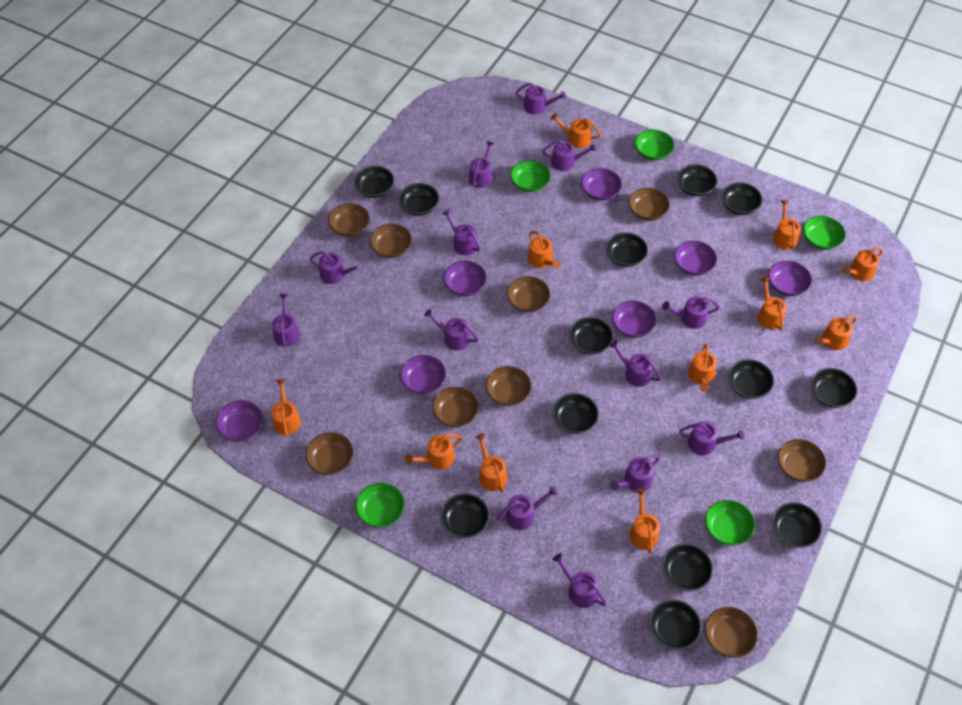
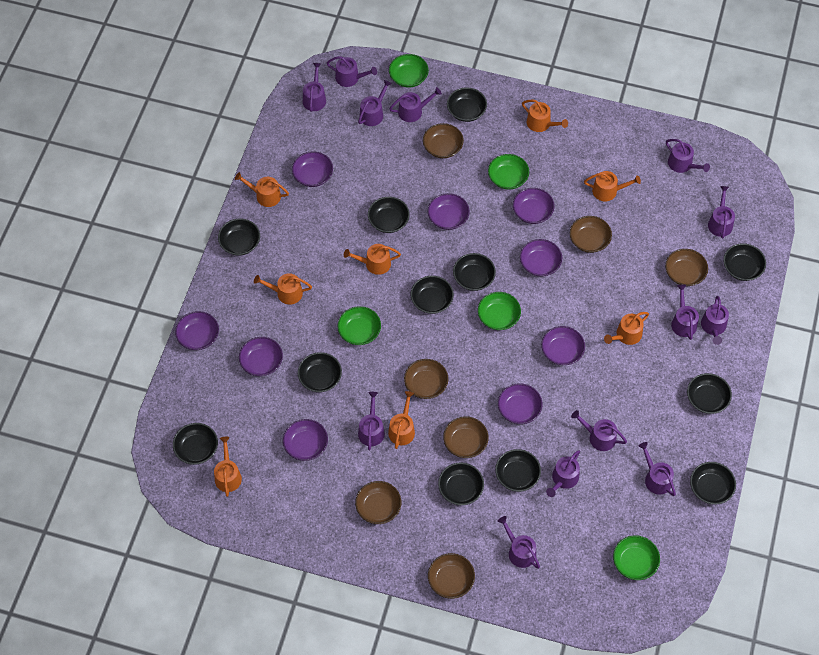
black bowl: 13 -> 12
brown bowl: 9 -> 7
orange watering can: 11 -> 8
purple bowl: 7 -> 9

